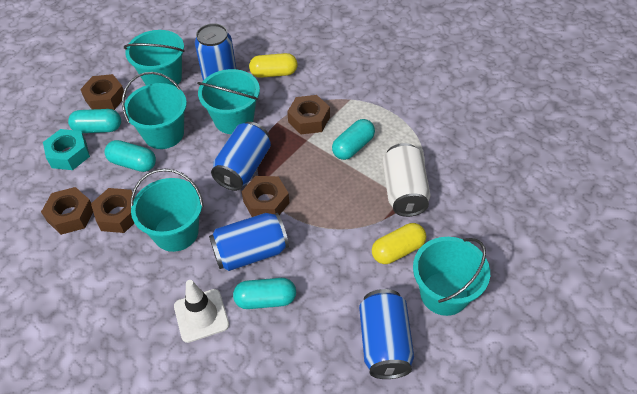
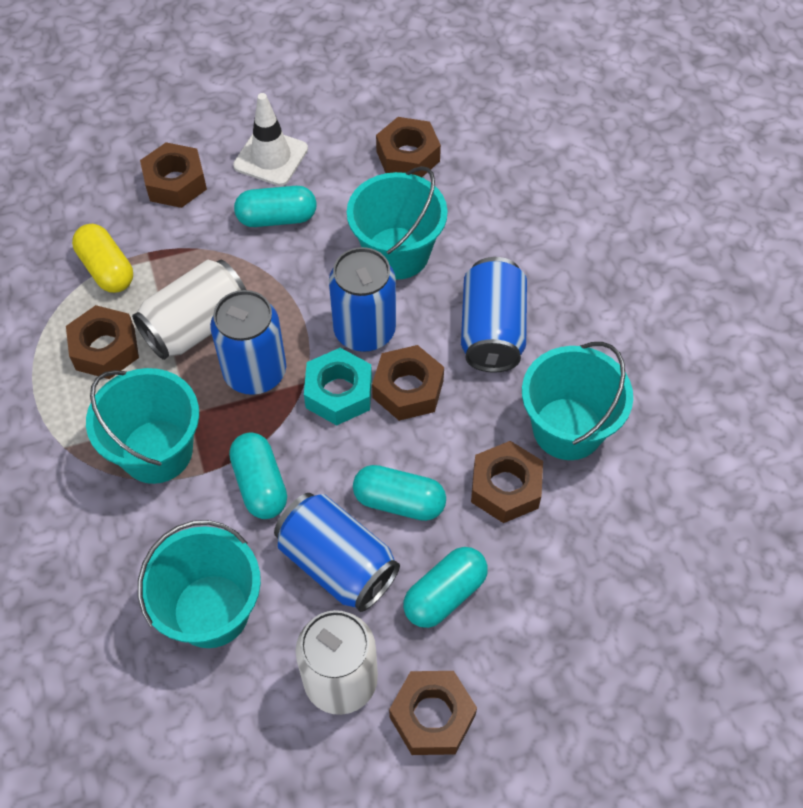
brown nut: 5 -> 6
turquoise bucket: 5 -> 4
white can: 1 -> 2
yellow capsule: 2 -> 1

